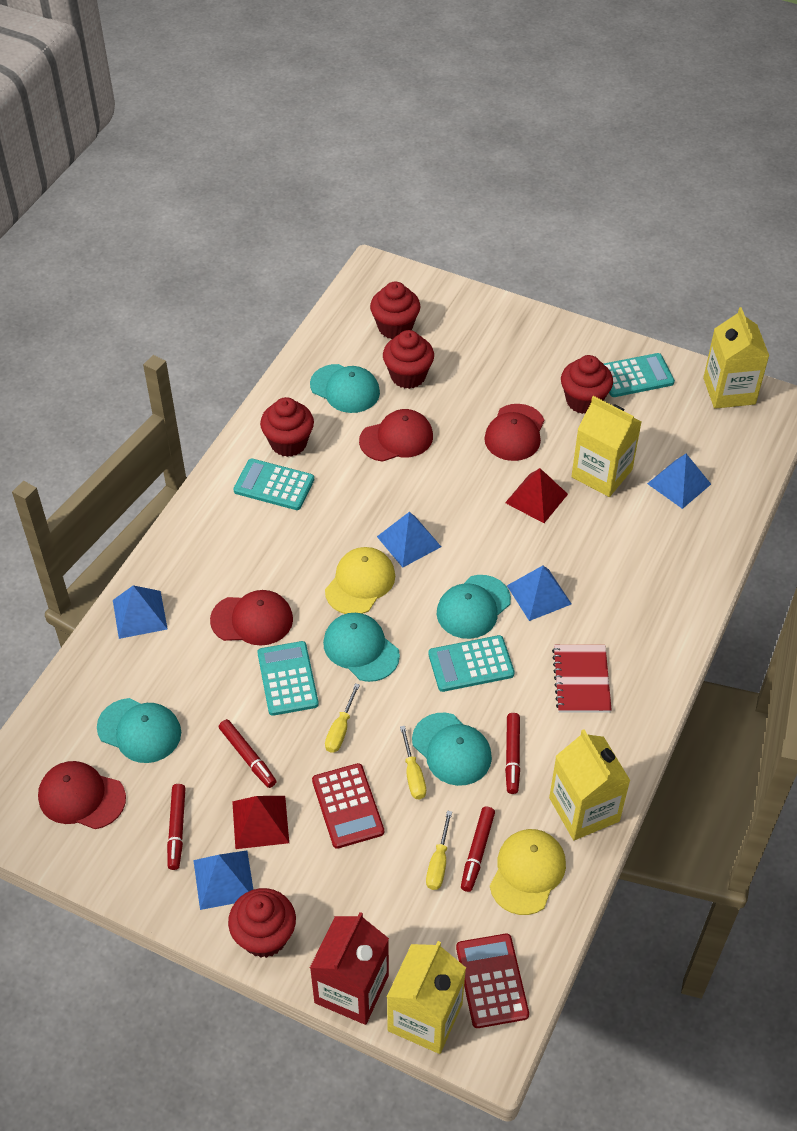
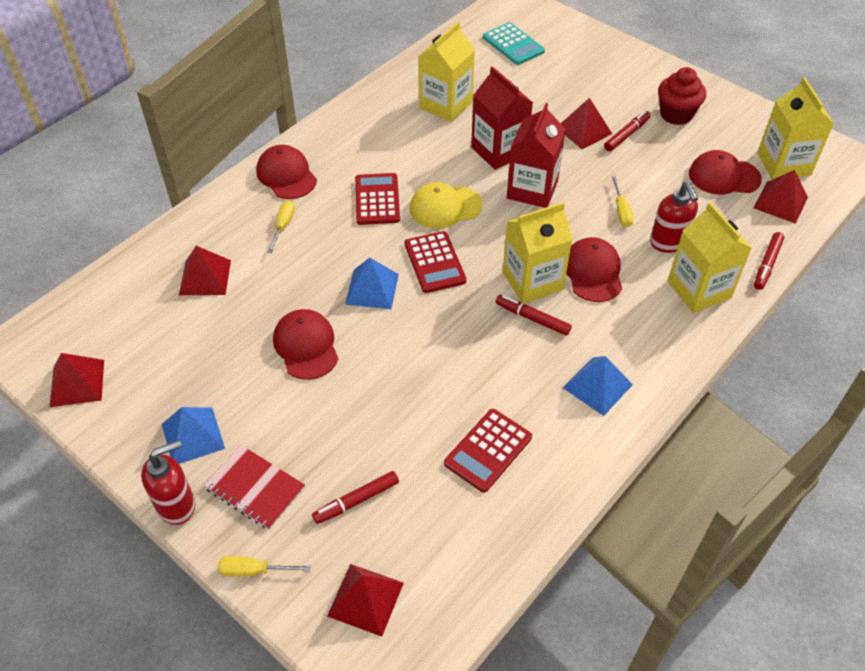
blue pyramid: 5 -> 3
red calculator: 2 -> 3
red carton: 1 -> 2
red cupcake: 5 -> 1
red pyramid: 2 -> 5
red soap dispenser: 0 -> 2
turquoise calculator: 4 -> 1
turquoise cap: 5 -> 0
yellow cap: 2 -> 1

